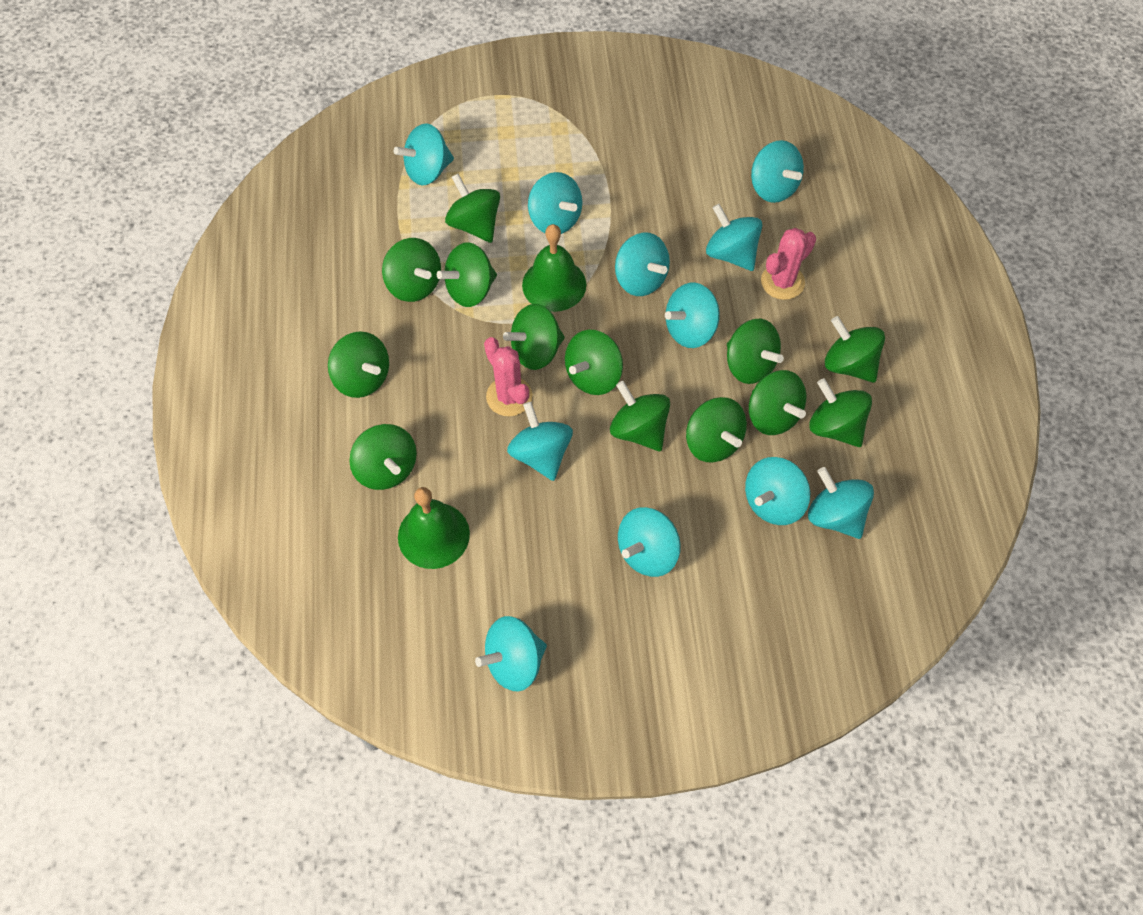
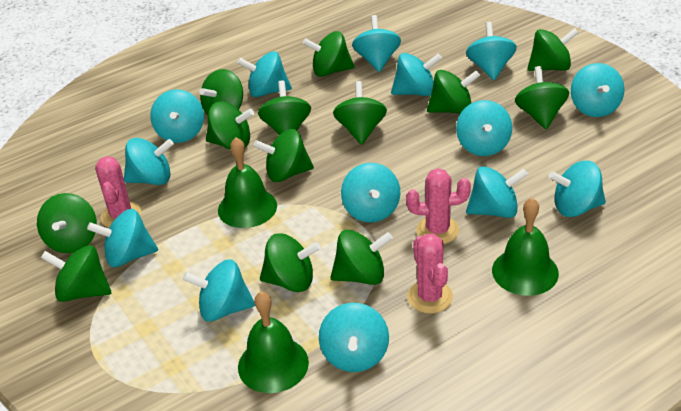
green bell: 2 -> 3
pink cactus: 2 -> 3
turquoise spinning top: 11 -> 14

